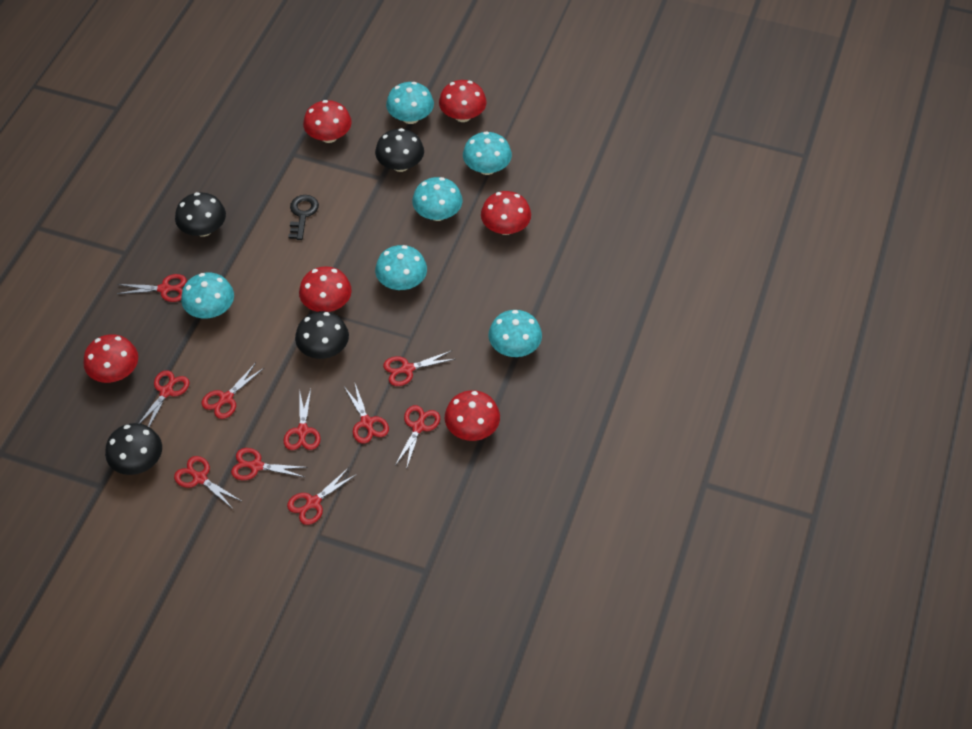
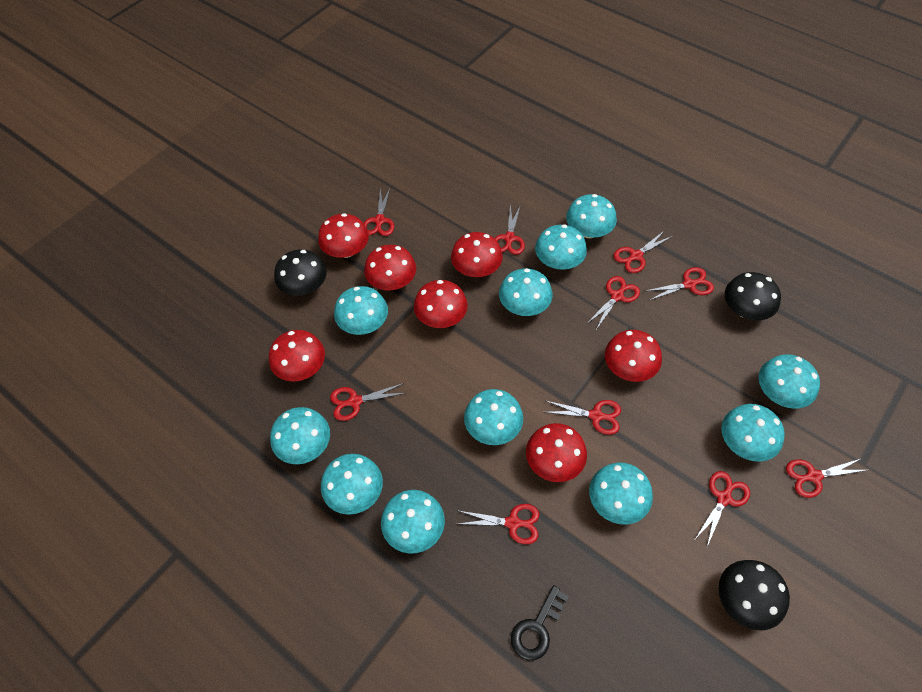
black mushroom: 4 -> 3
red mushroom: 6 -> 7
turquoise mushroom: 6 -> 11

